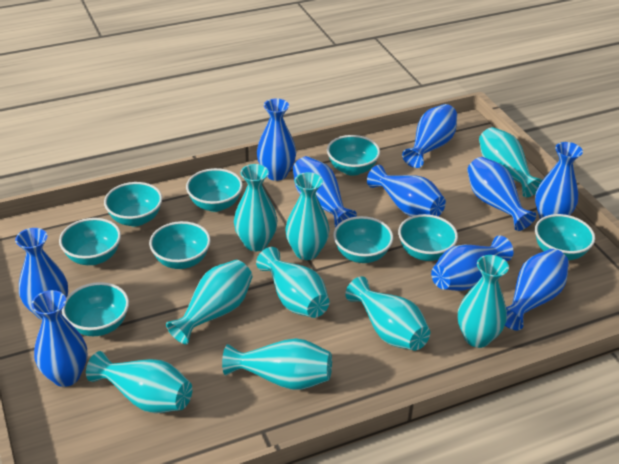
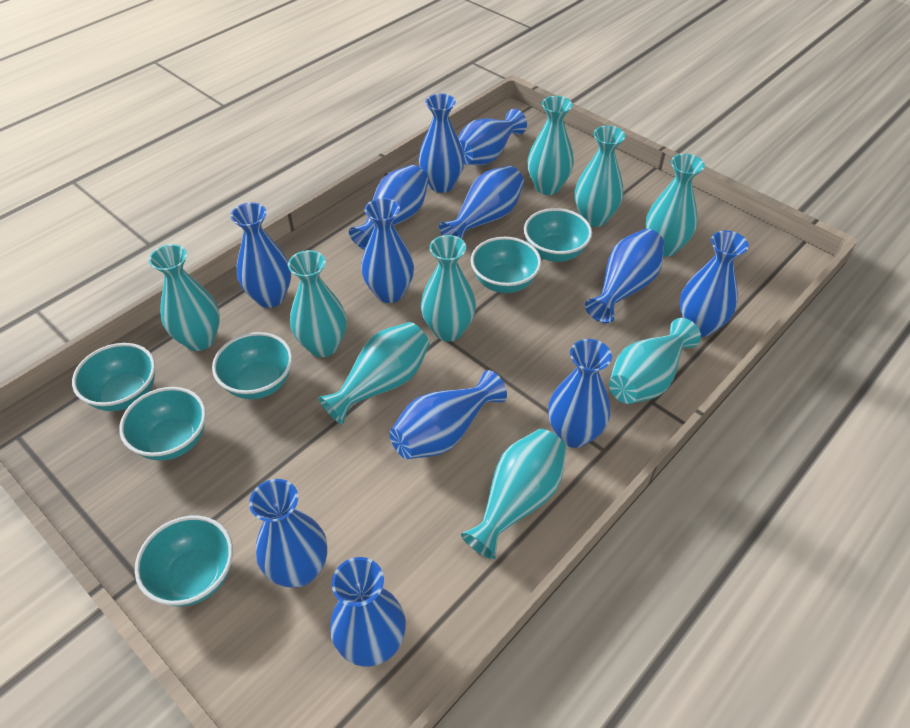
blue vase: 10 -> 12
turquoise bowl: 9 -> 6

